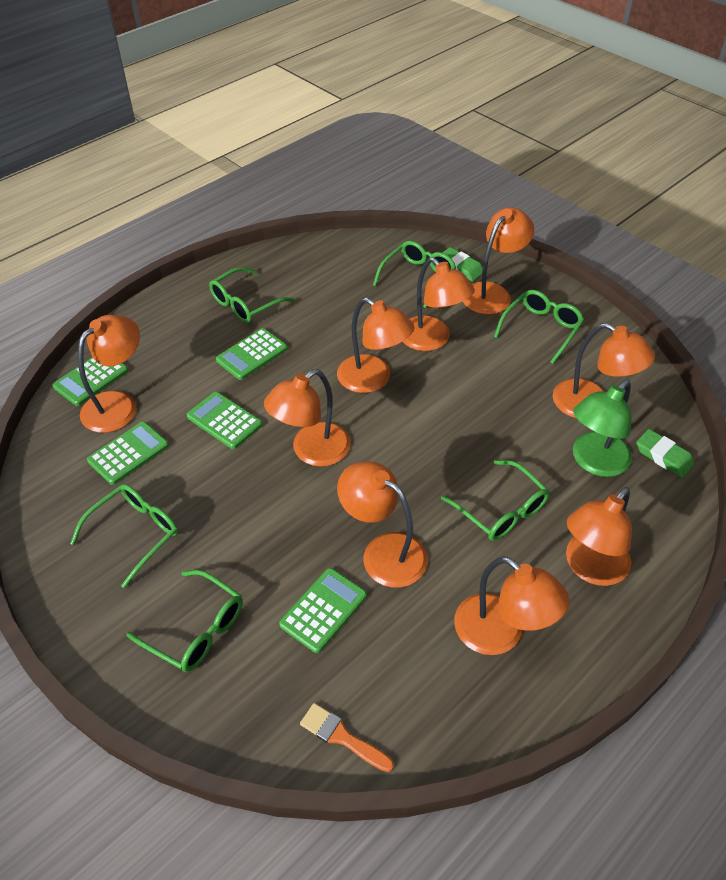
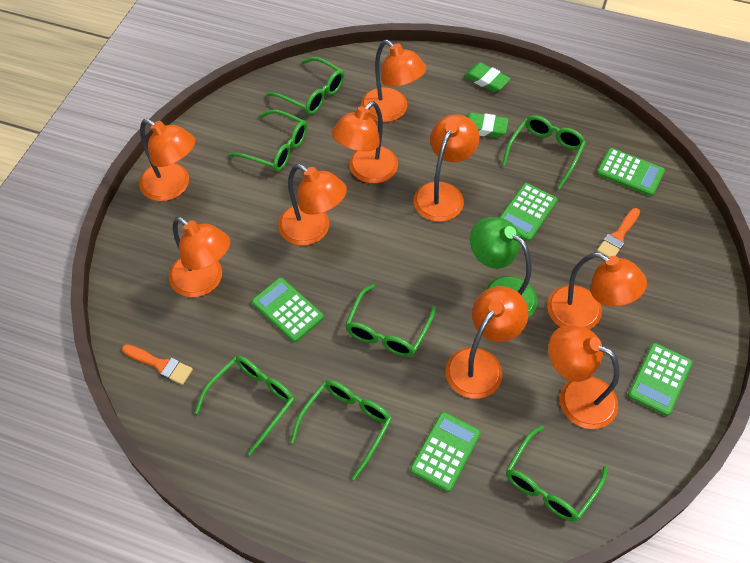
green glasses: 6 -> 7
orange brush: 1 -> 2

